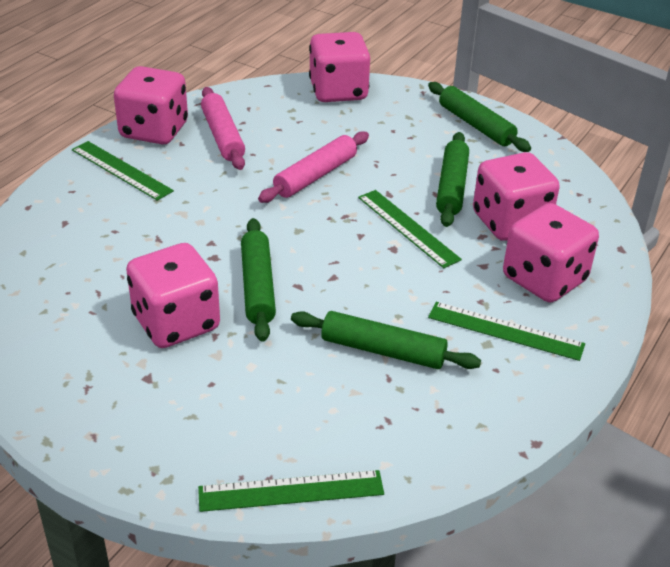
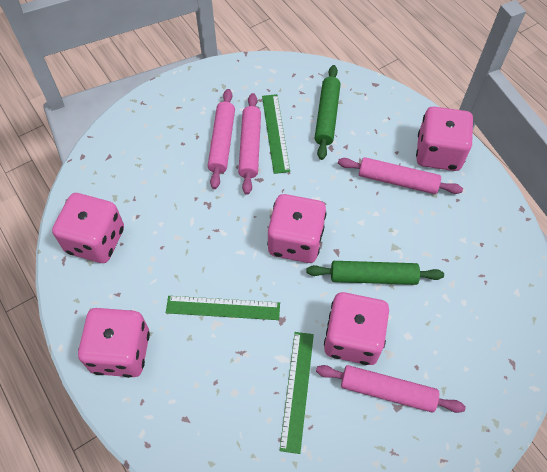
green rolling pin: 4 -> 2
green ruler: 4 -> 3
pink rolling pin: 2 -> 4

